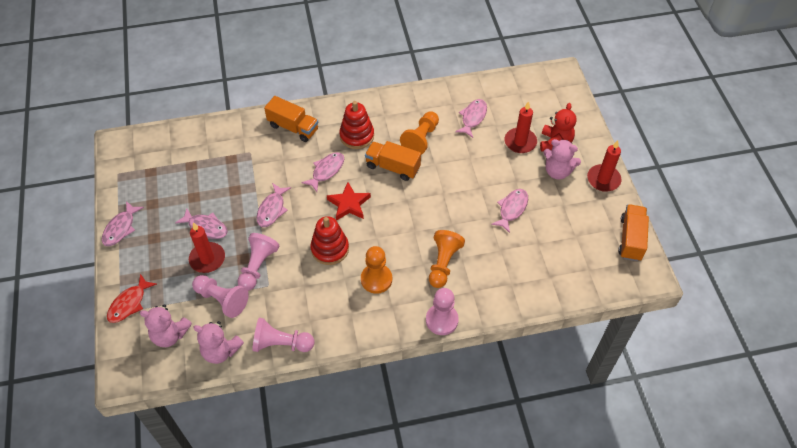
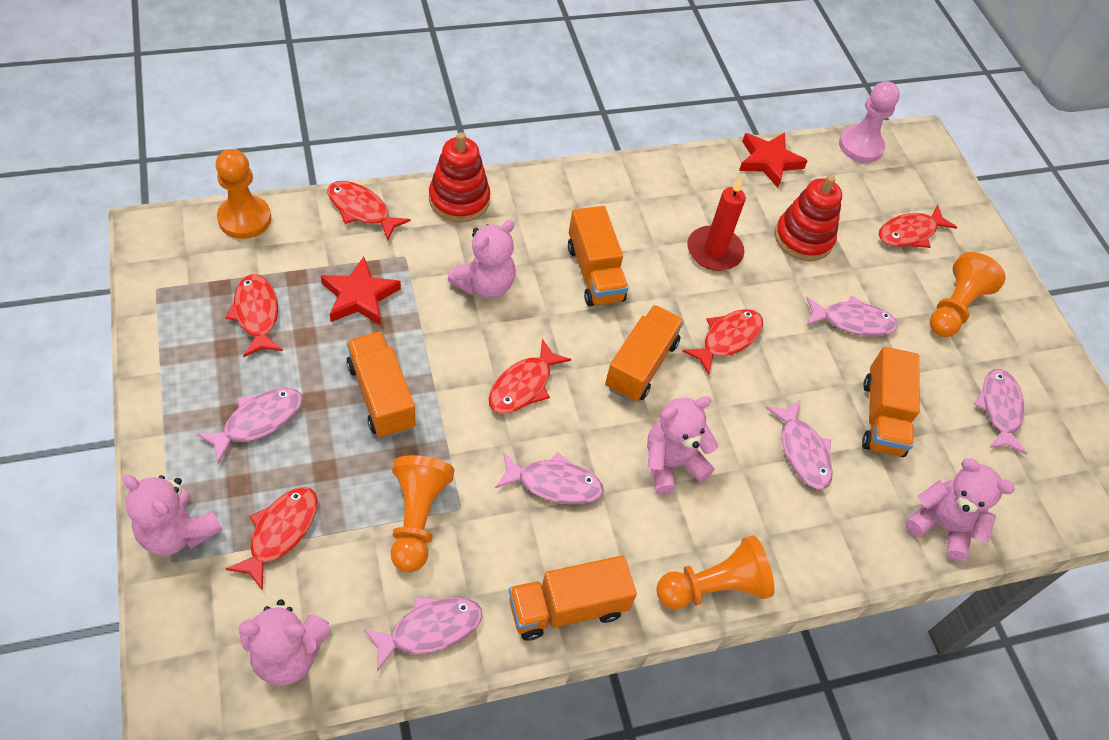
orange pawn: 3 -> 4
orange truck: 3 -> 5
pink pawn: 4 -> 1
pink teddy bear: 3 -> 5
red candle: 3 -> 1
red fish: 1 -> 6
red star: 1 -> 2
red teddy bear: 1 -> 0

